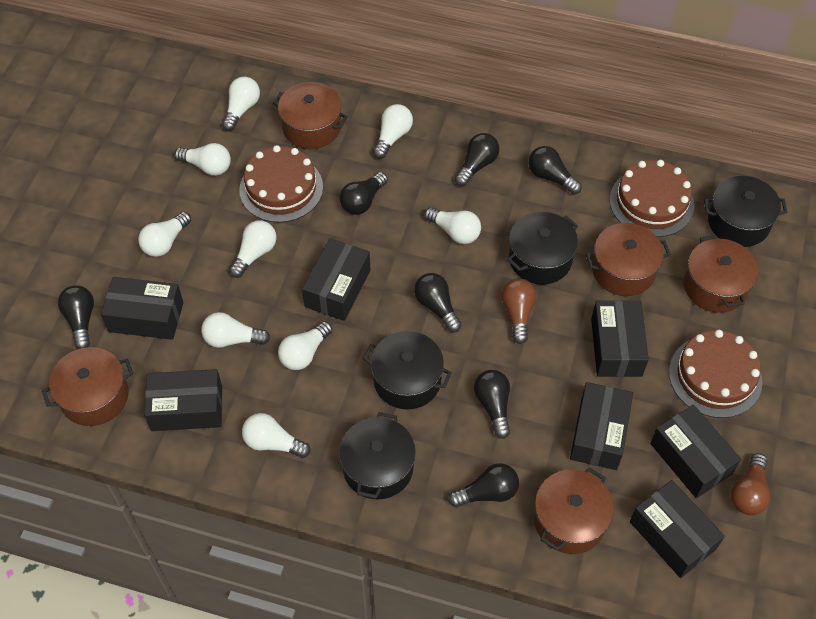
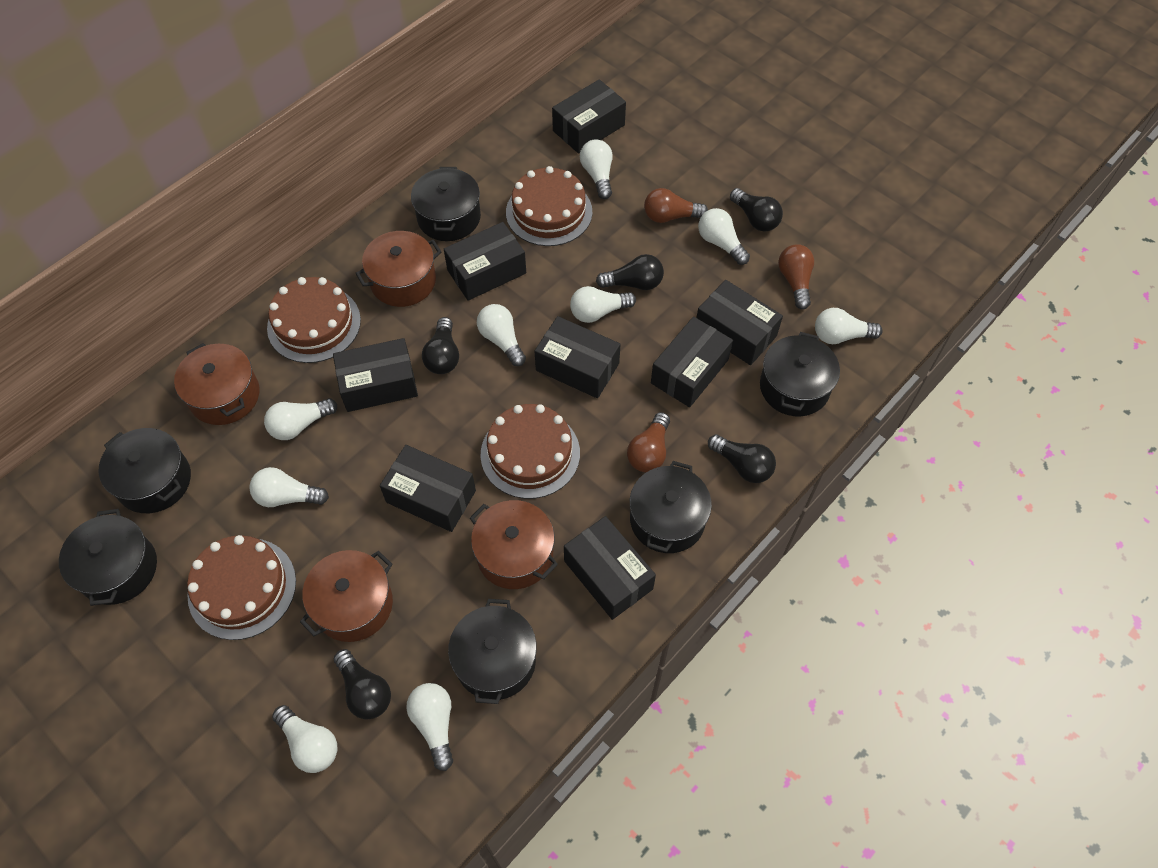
black box: 7 -> 8
black light bulb: 7 -> 5
black pot: 4 -> 6
brown cake: 3 -> 4
brown light bulb: 2 -> 3
brown pot: 5 -> 4

